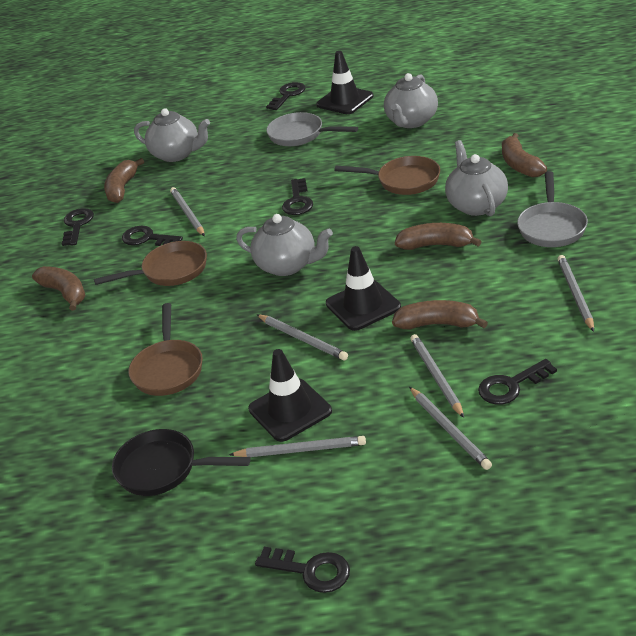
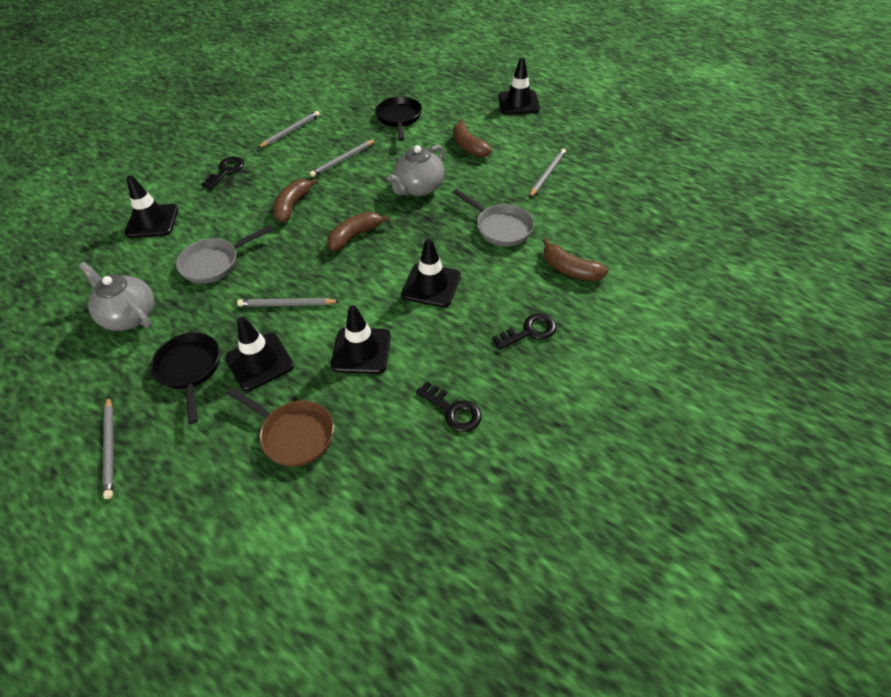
black key: 6 -> 3
black pan: 1 -> 2
black traffic cone: 3 -> 5
brown banana: 5 -> 4
brown pan: 3 -> 1
grey pencil: 6 -> 5
grey teapot: 4 -> 2

